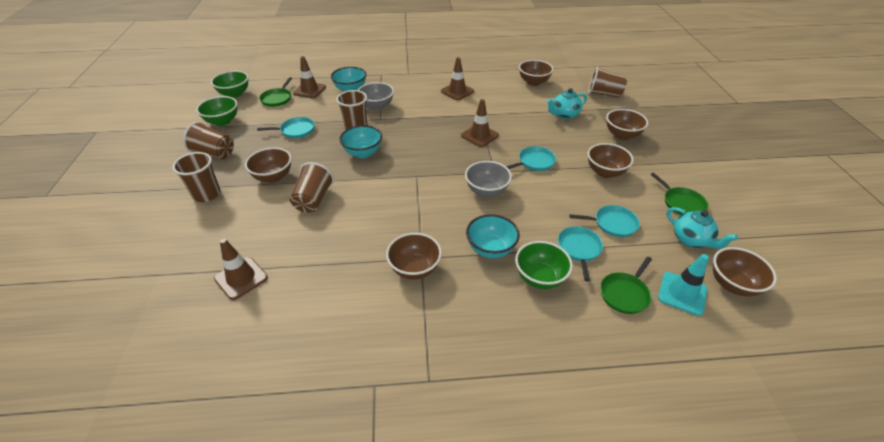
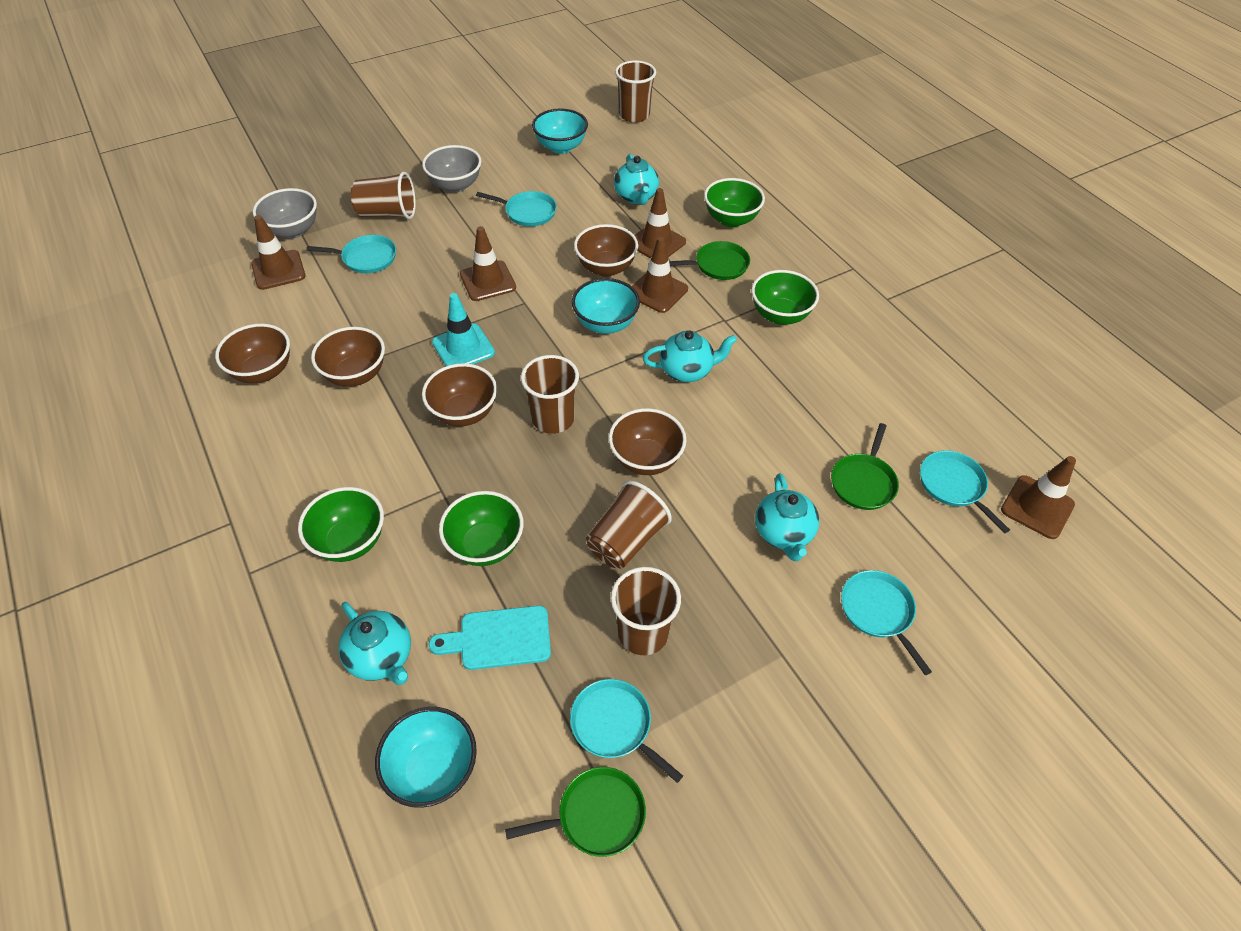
brown bowl: 6 -> 5
brown traffic cone: 4 -> 5
green bowl: 3 -> 4
turquoise cutting board: 0 -> 1
turquoise pan: 4 -> 5
turquoise teapot: 2 -> 4

